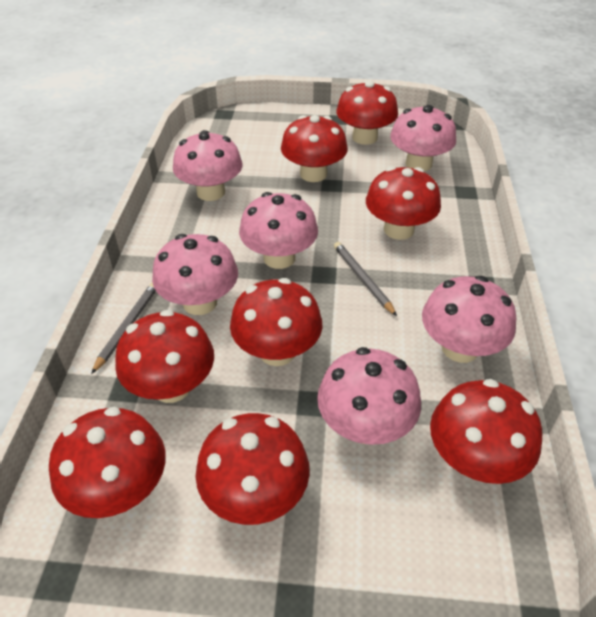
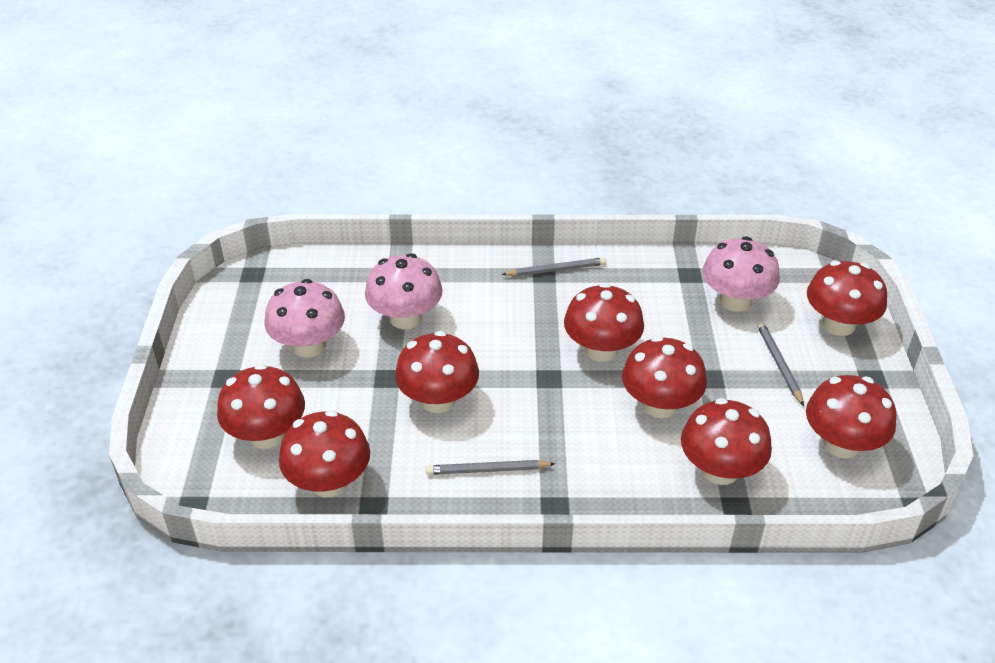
grey pencil: 2 -> 3
pink mushroom: 6 -> 3

